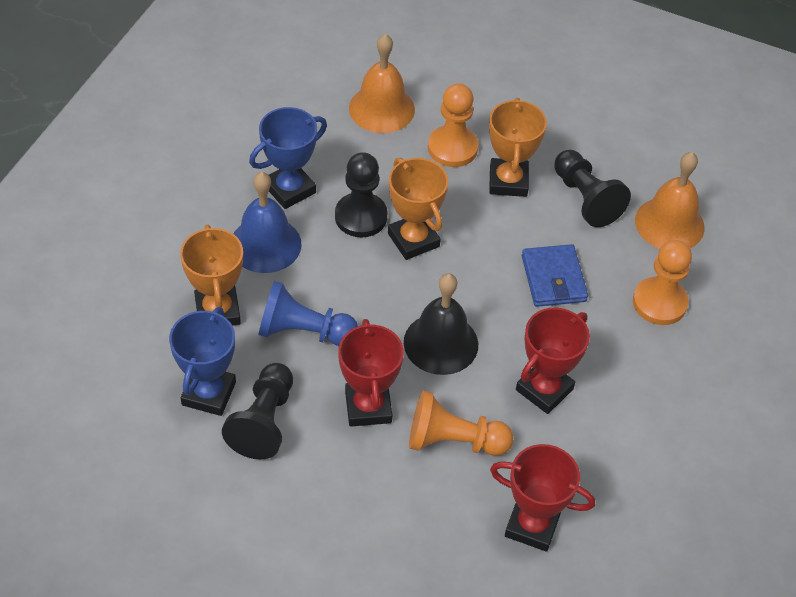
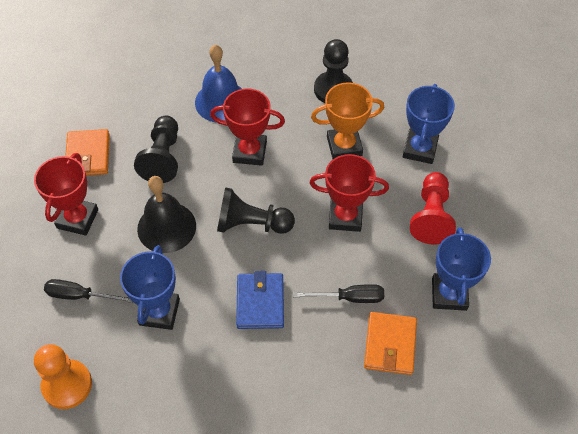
black screwdriver: 0 -> 2
blue pawn: 1 -> 0
blue trophy: 2 -> 3
orange bell: 2 -> 0
orange pawn: 3 -> 1
orange trophy: 3 -> 1
orange wallet: 0 -> 2
red pawn: 0 -> 1

